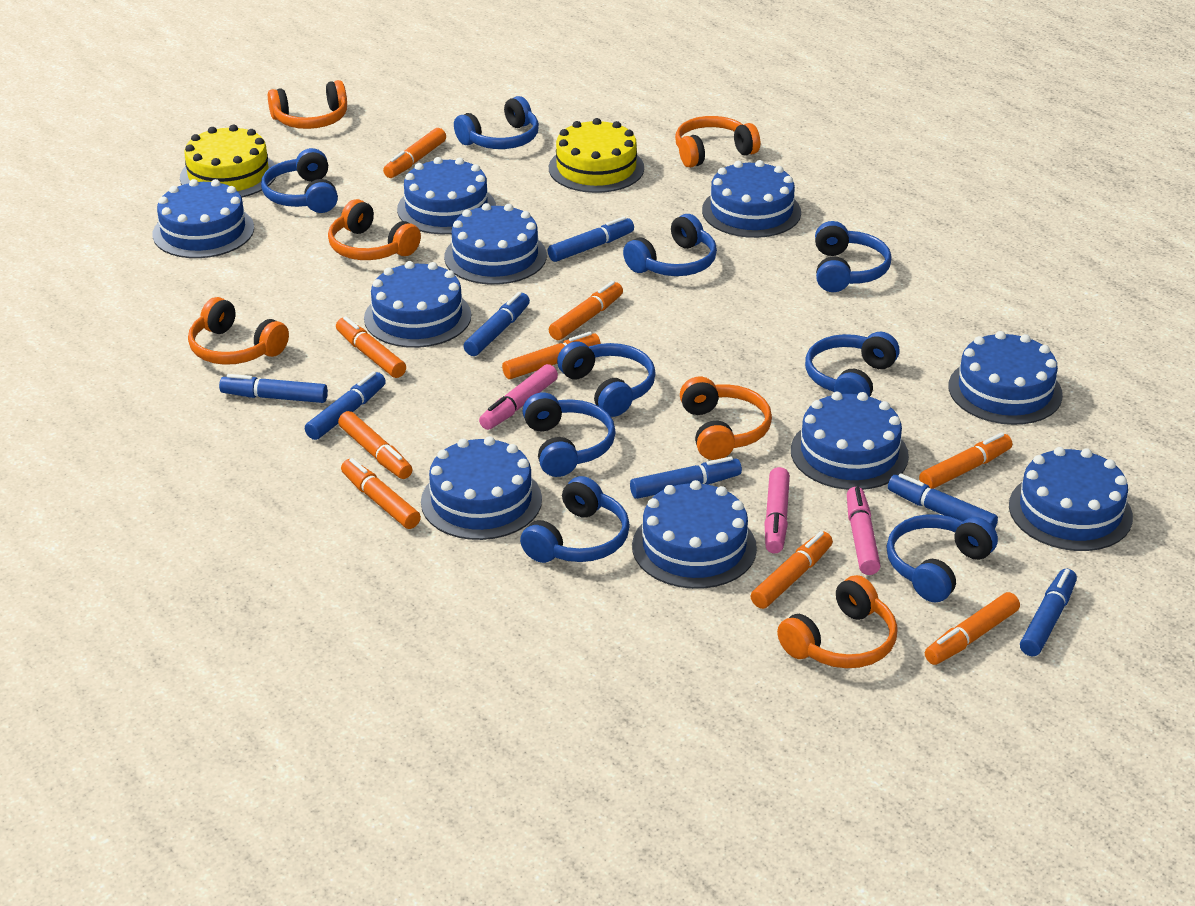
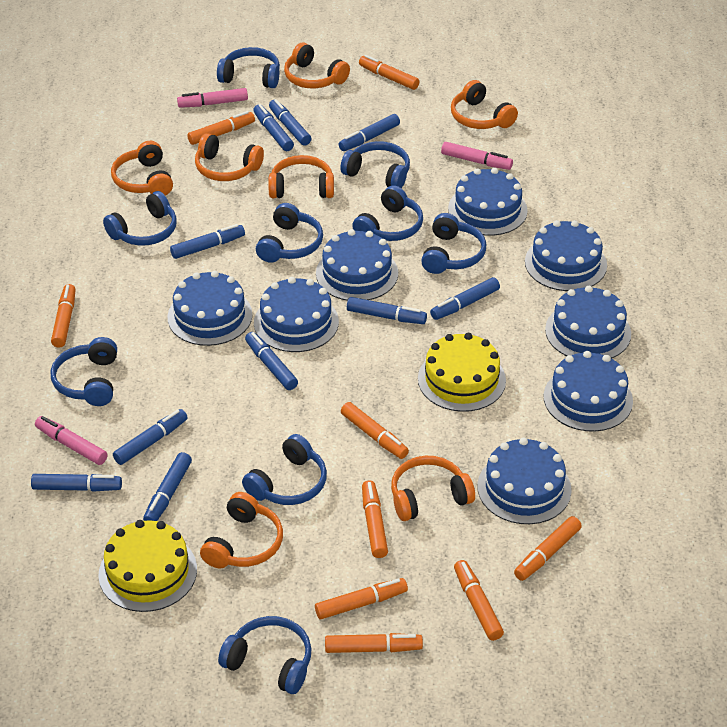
blue cake: 10 -> 8
blue marker: 7 -> 10
orange headphones: 6 -> 7

